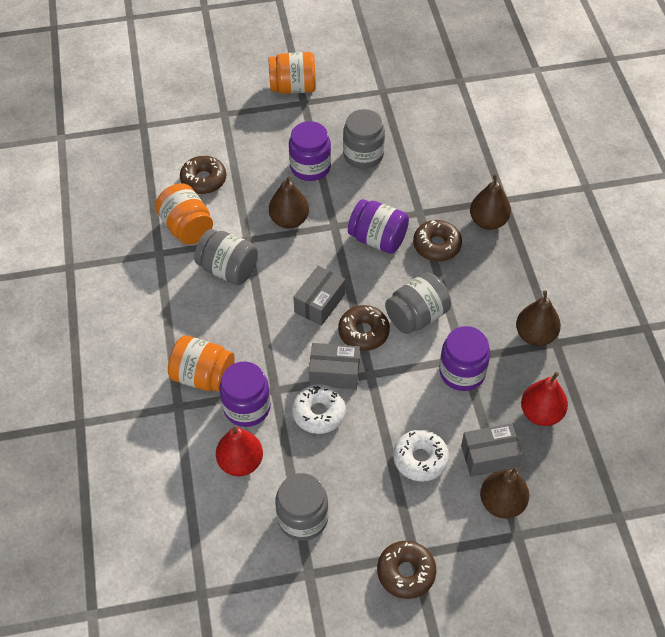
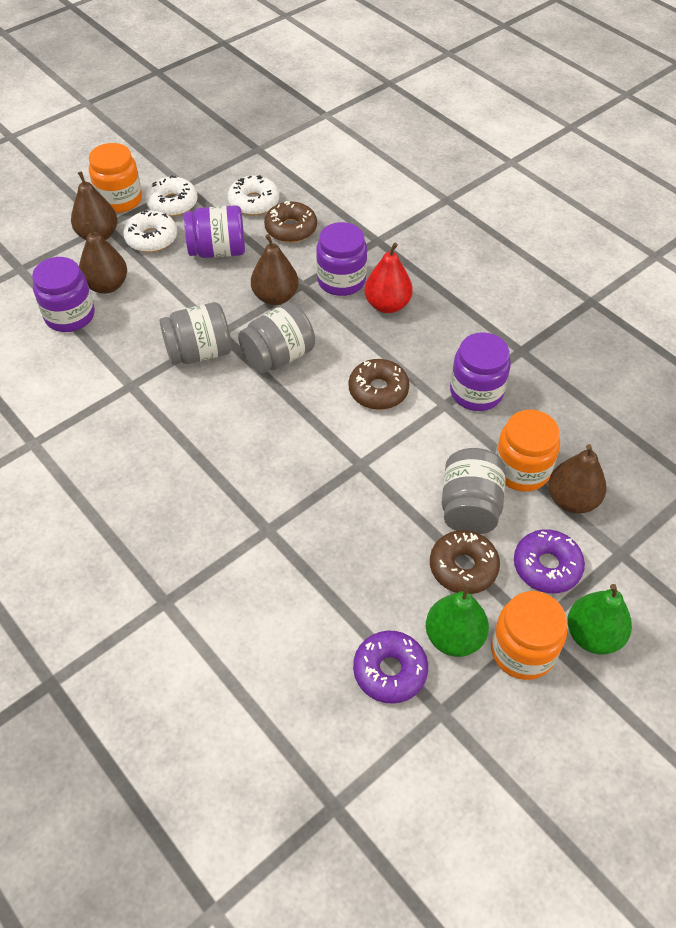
brown donut: 4 -> 3
green pear: 0 -> 2
grey box: 3 -> 0
grey jar: 4 -> 3
purple donut: 0 -> 2
red pear: 2 -> 1
white donut: 2 -> 3

